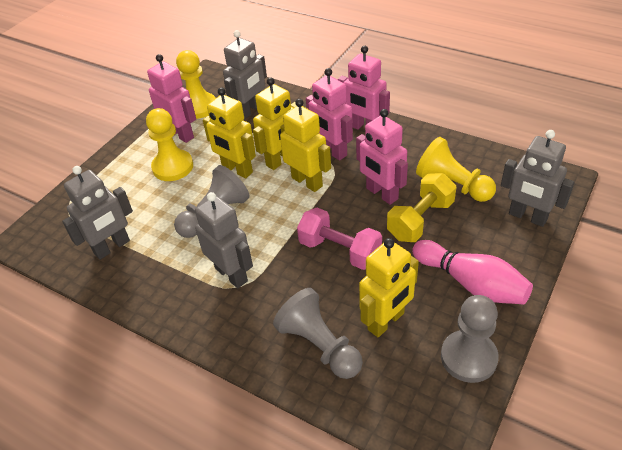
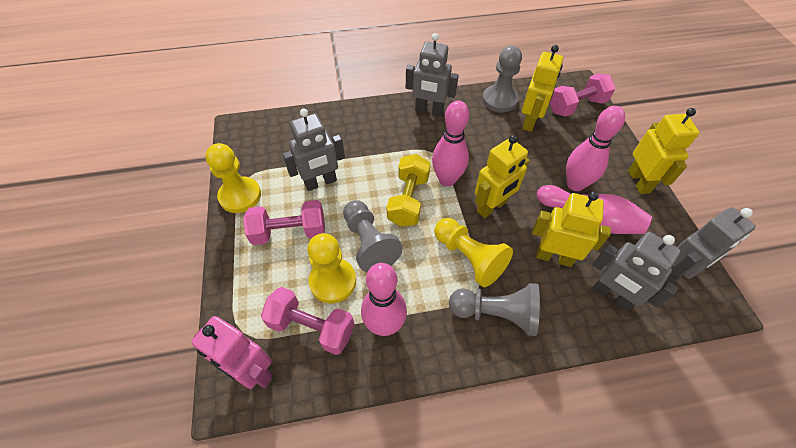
pink bowling pin: 1 -> 4
pink dumbbell: 1 -> 3
pink robot: 4 -> 1

